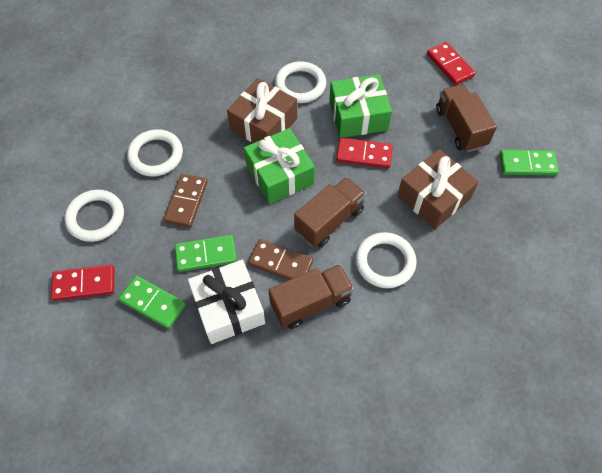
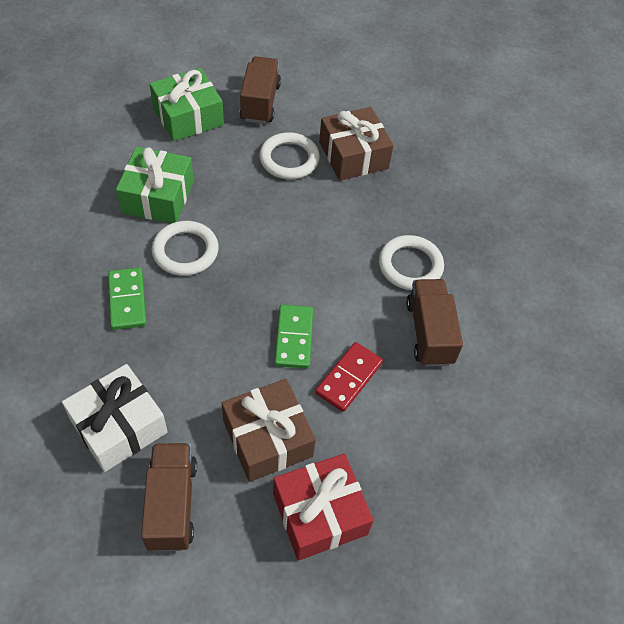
brown domino: 2 -> 0
green domino: 3 -> 2
red domino: 3 -> 1
red gift: 0 -> 1
white ring: 4 -> 3

